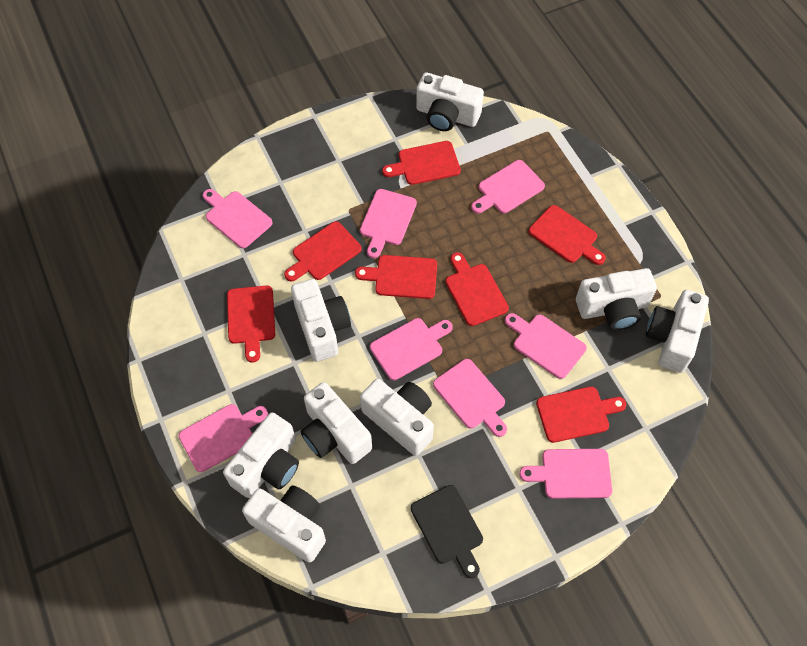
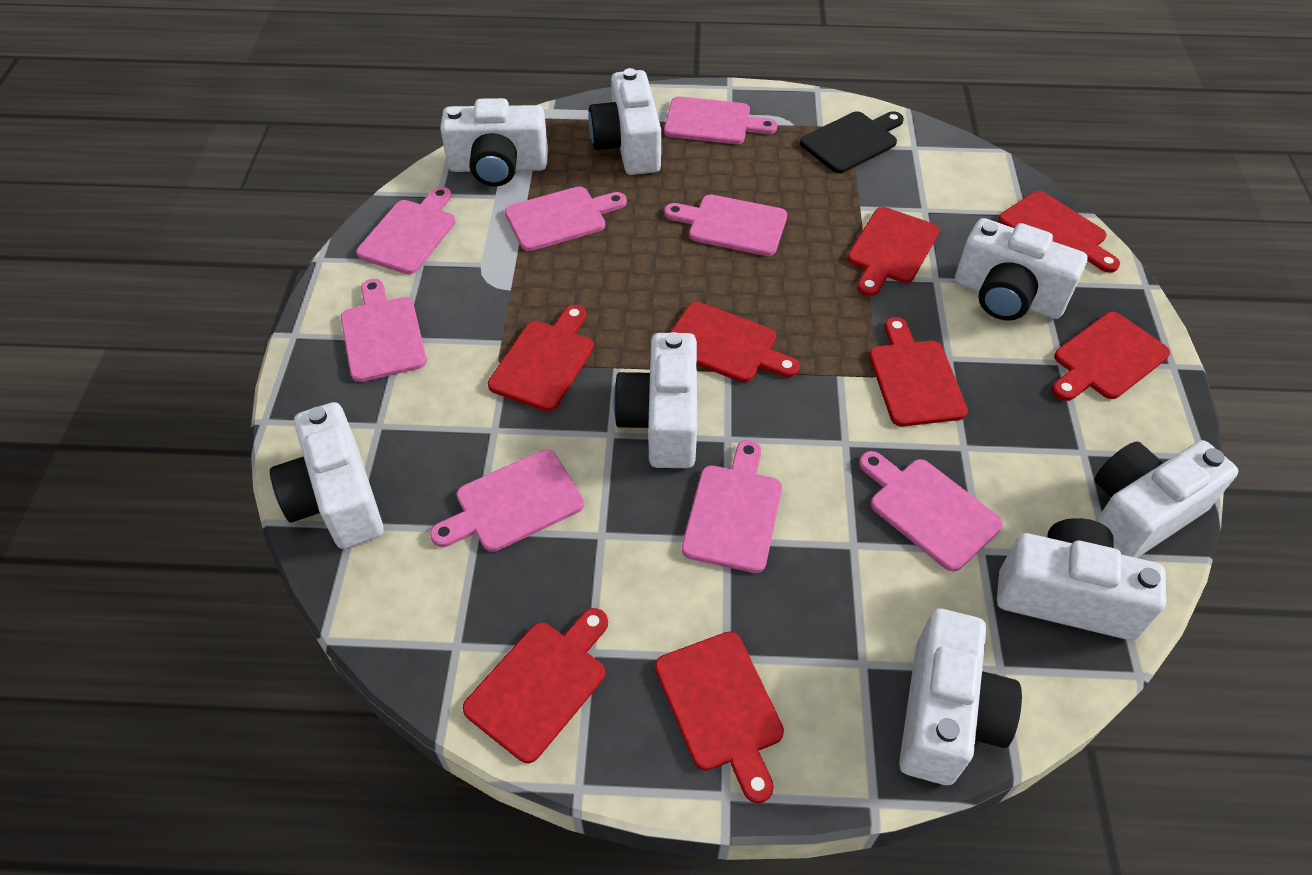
red cutting board: 7 -> 8

